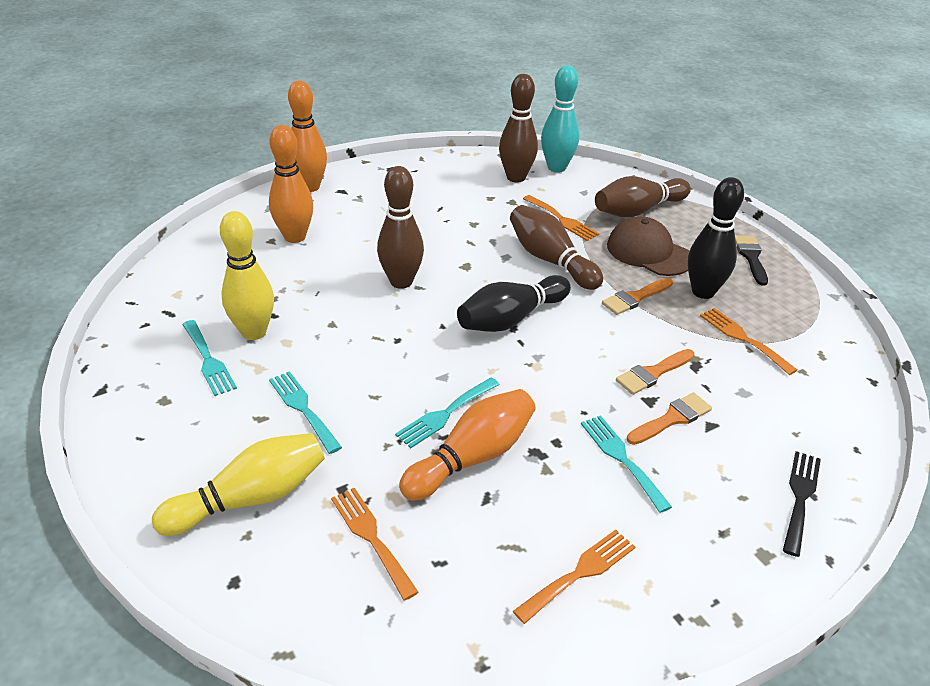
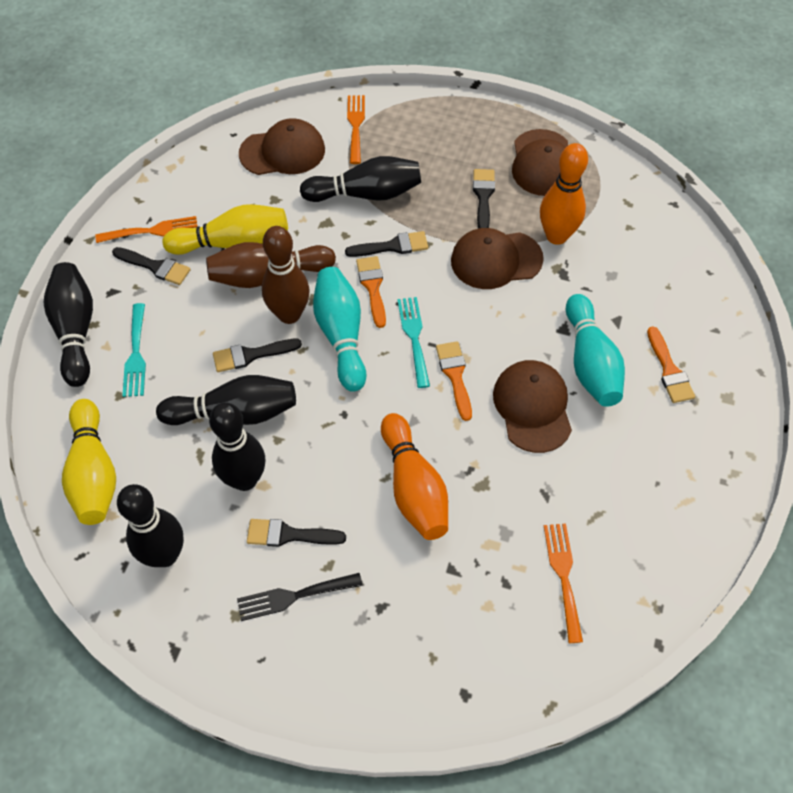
black bowling pin: 2 -> 5
black brush: 1 -> 5
brown bowling pin: 4 -> 2
brown cap: 1 -> 4
orange bowling pin: 3 -> 2
orange fork: 4 -> 3
turquoise bowling pin: 1 -> 2
turquoise fork: 4 -> 2

